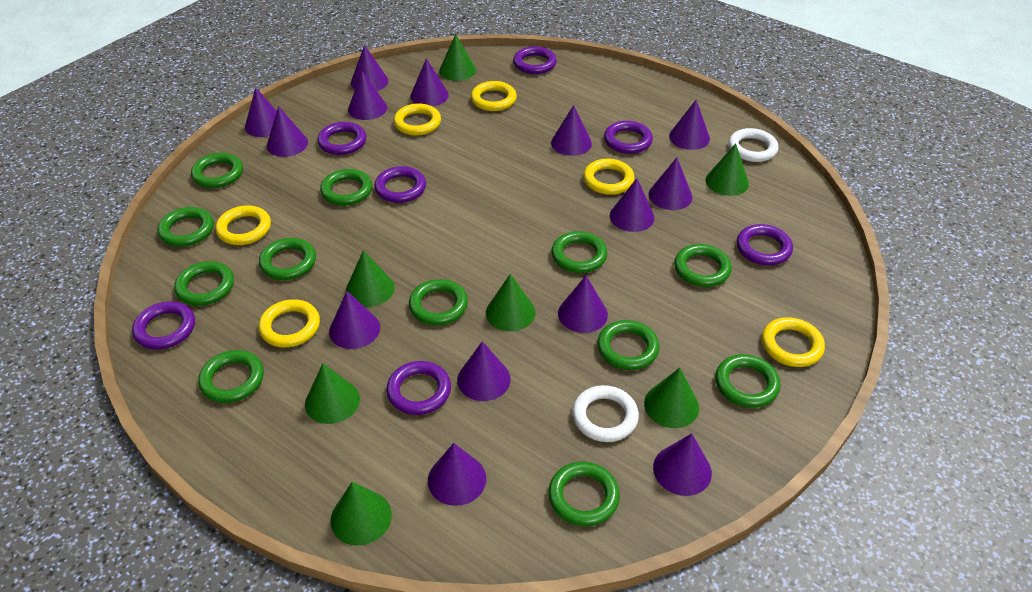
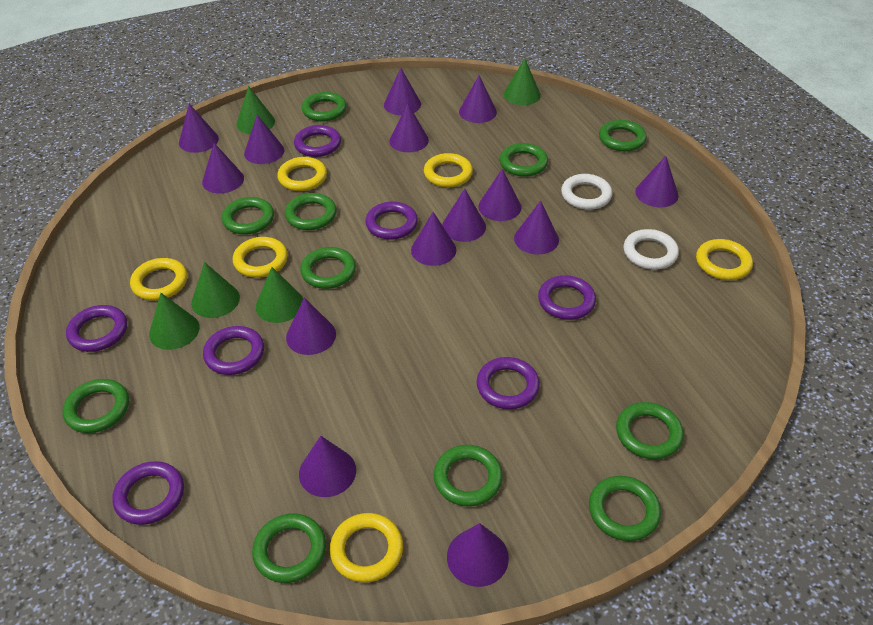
green cone: 7 -> 5
green ring: 12 -> 11

